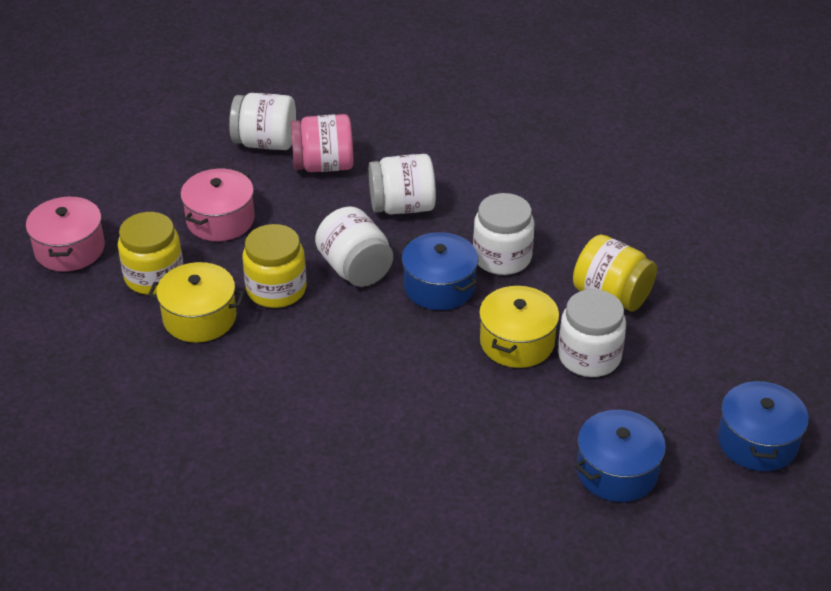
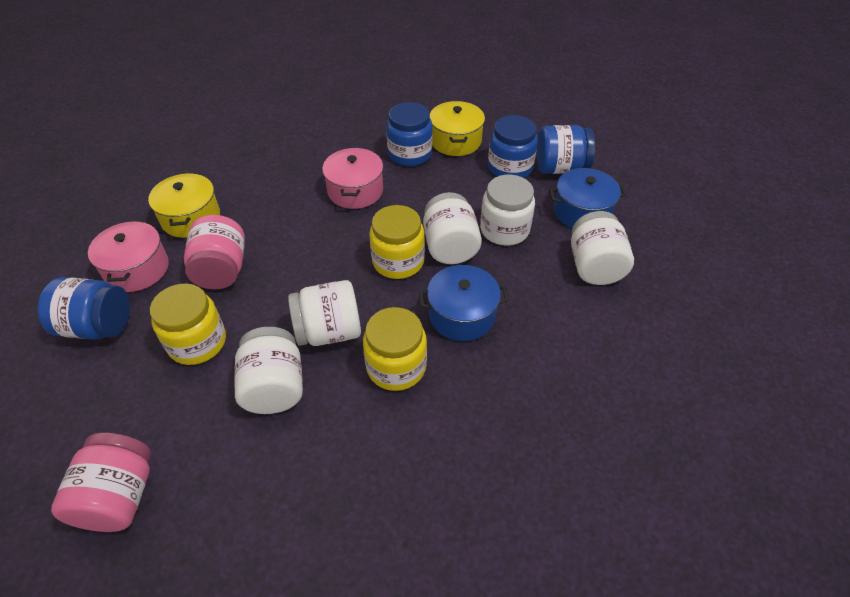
blue jar: 0 -> 4
blue pot: 3 -> 2
pink jar: 1 -> 2

